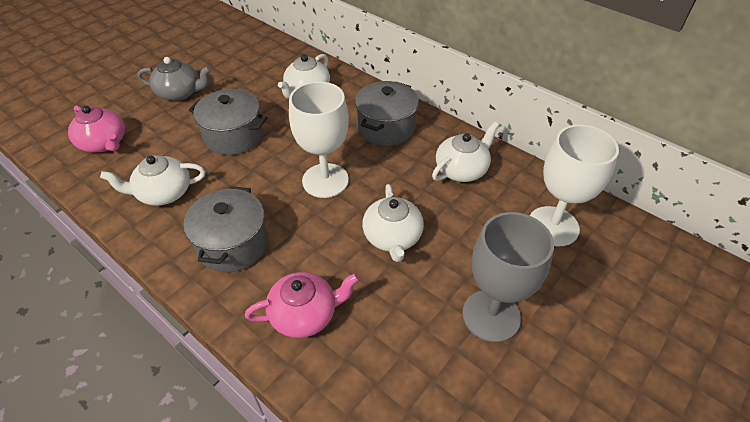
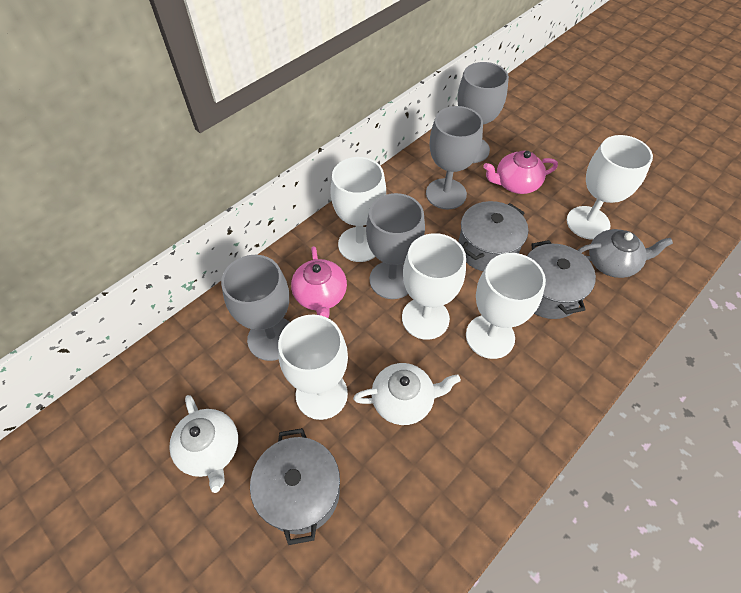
grey goblet: 1 -> 4
white goblet: 2 -> 5
white teapot: 4 -> 2

